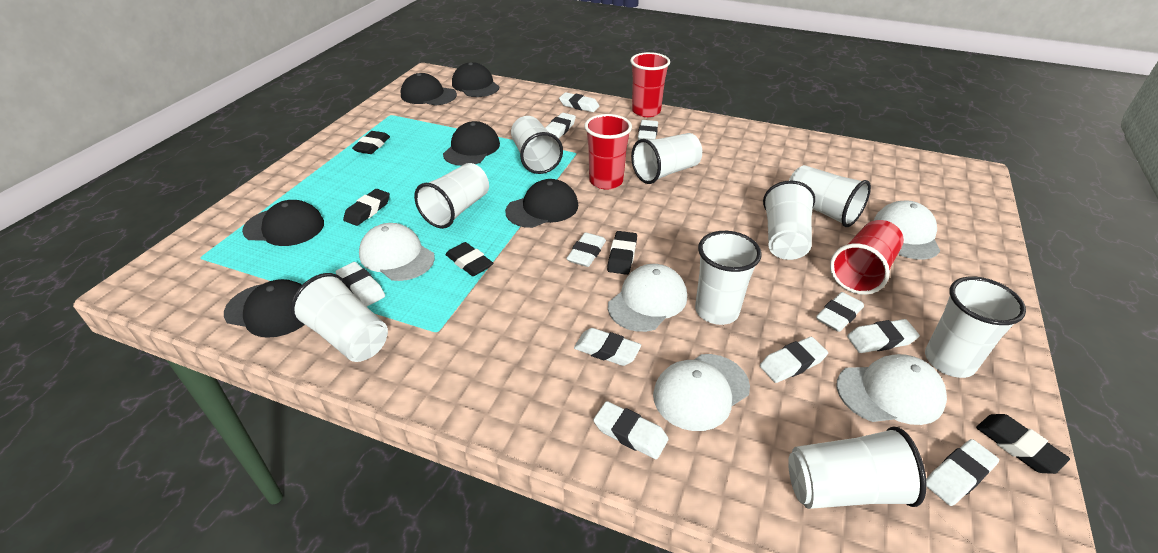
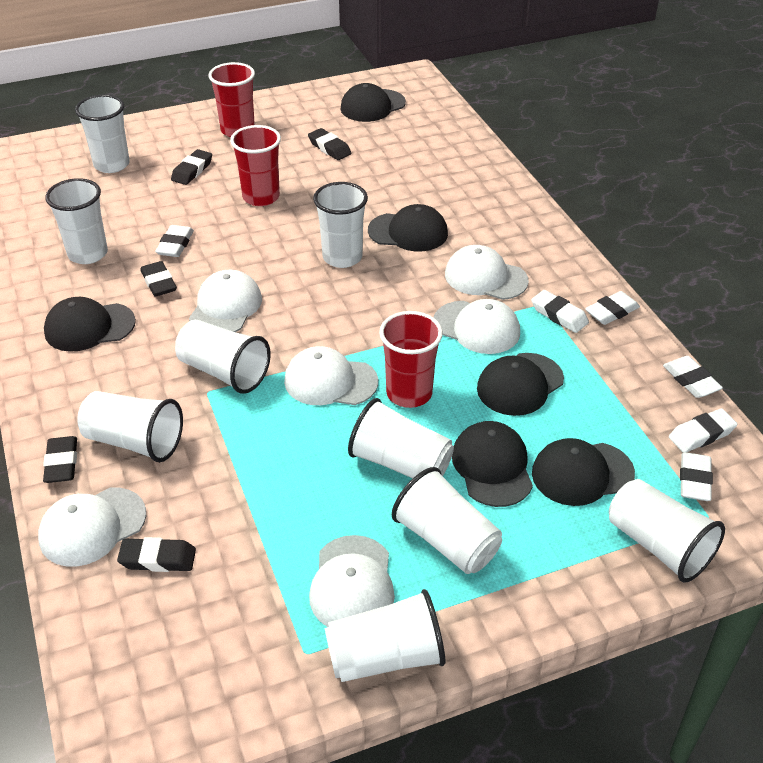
white cap: 5 -> 6
white eraser: 11 -> 6

